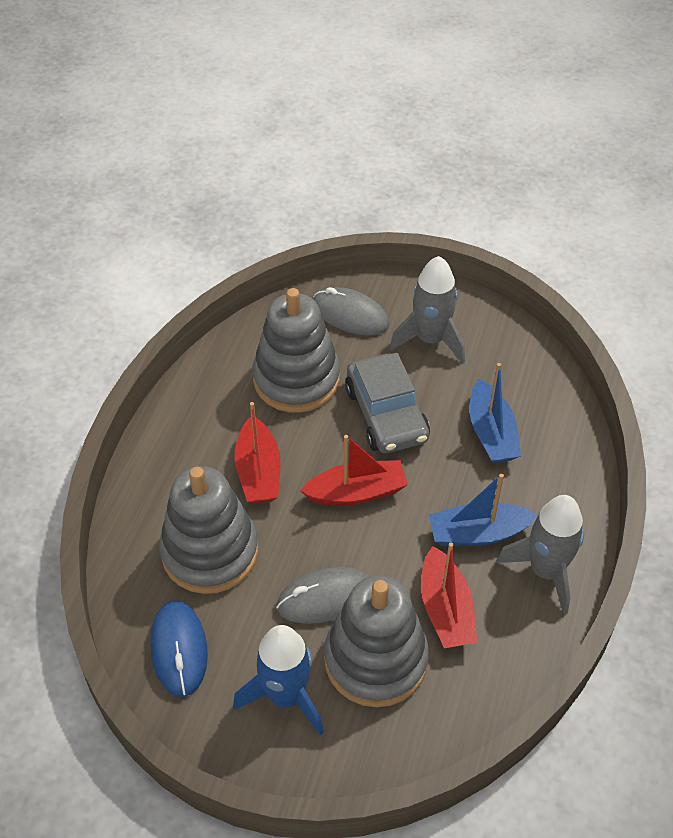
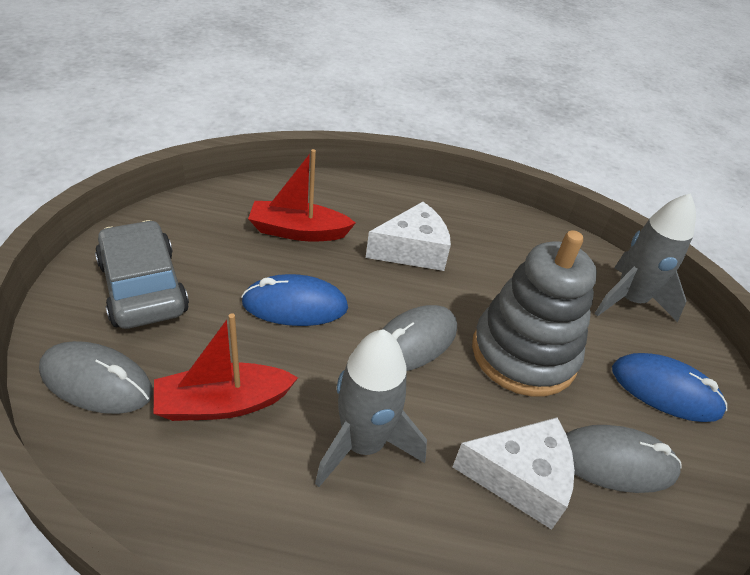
blue boat: 2 -> 0
blue mouse: 1 -> 2
blue rocket: 1 -> 0
grey mouse: 2 -> 3
grey stacking toy: 3 -> 1
red boat: 3 -> 2
white cheese: 0 -> 2

